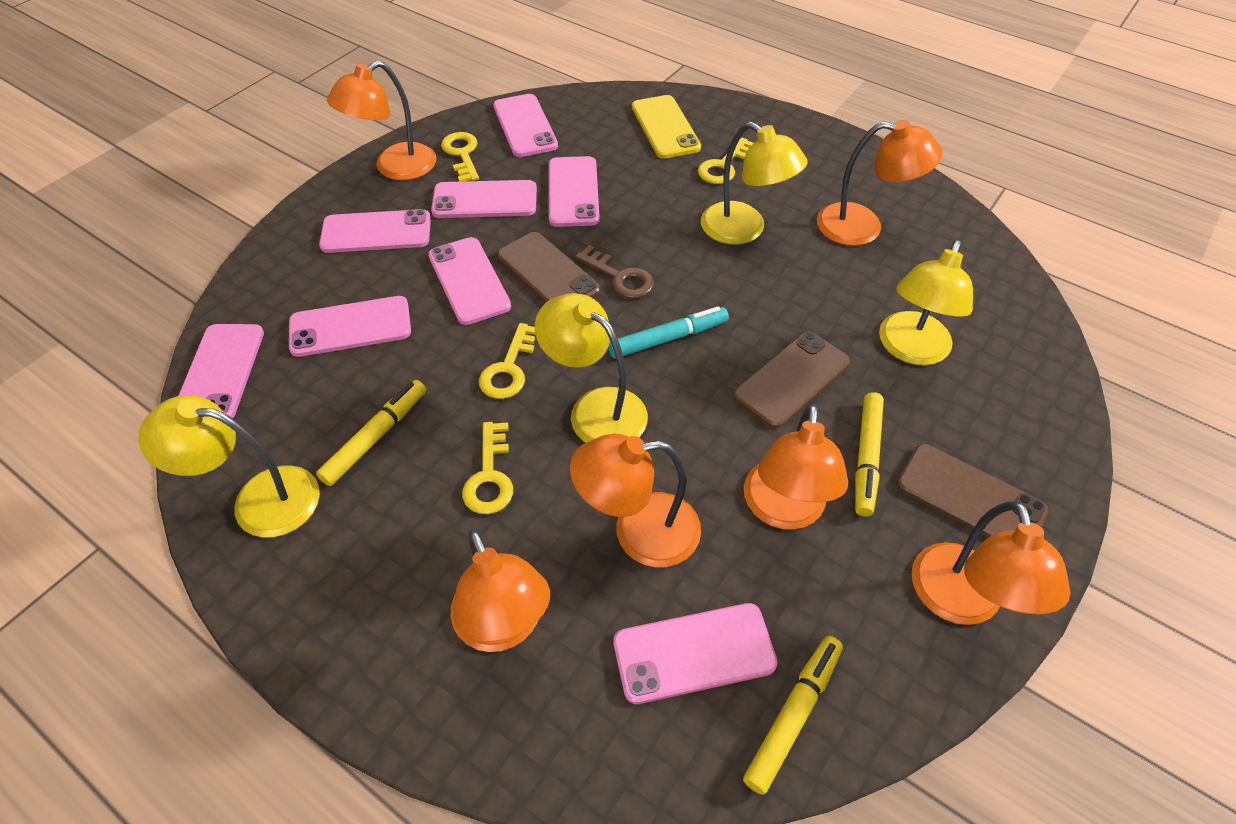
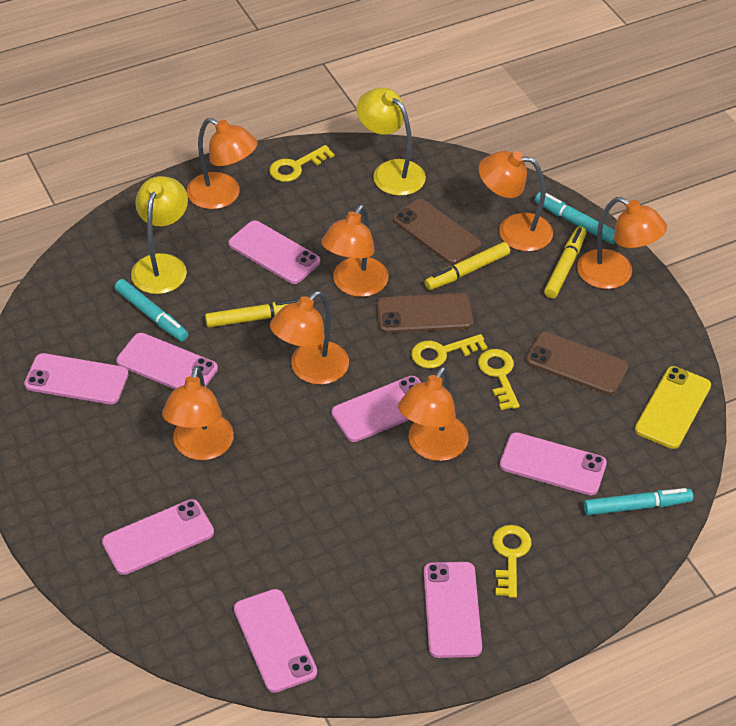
brown key: 1 -> 0
orange lamp: 6 -> 7
turquoise marker: 1 -> 3
yellow lamp: 4 -> 2

